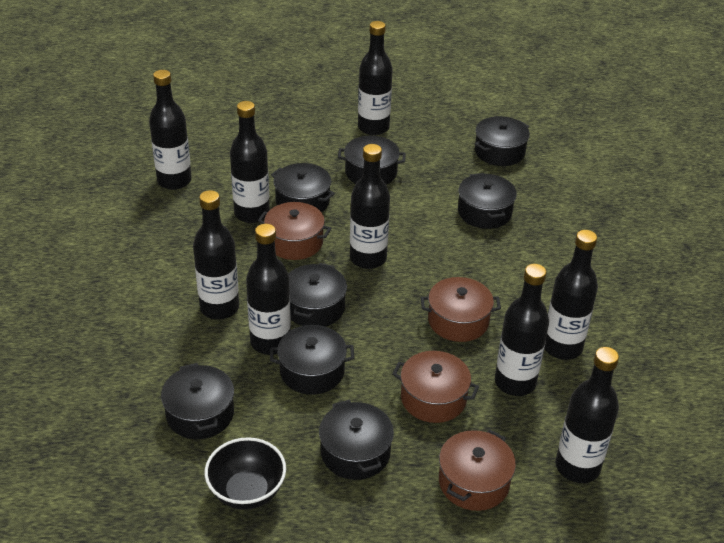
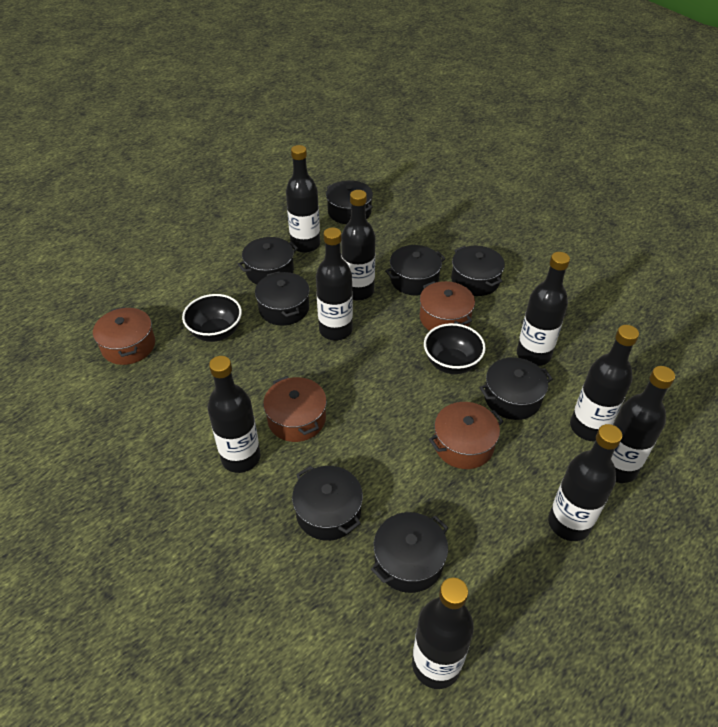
black bowl: 1 -> 2

